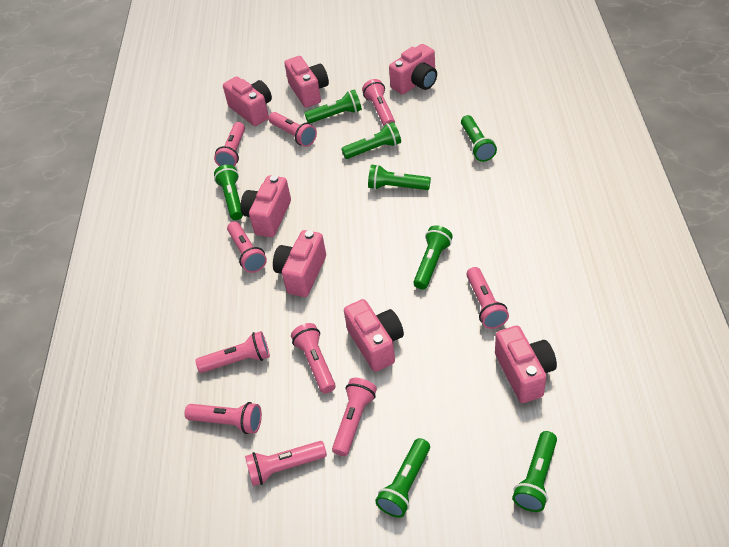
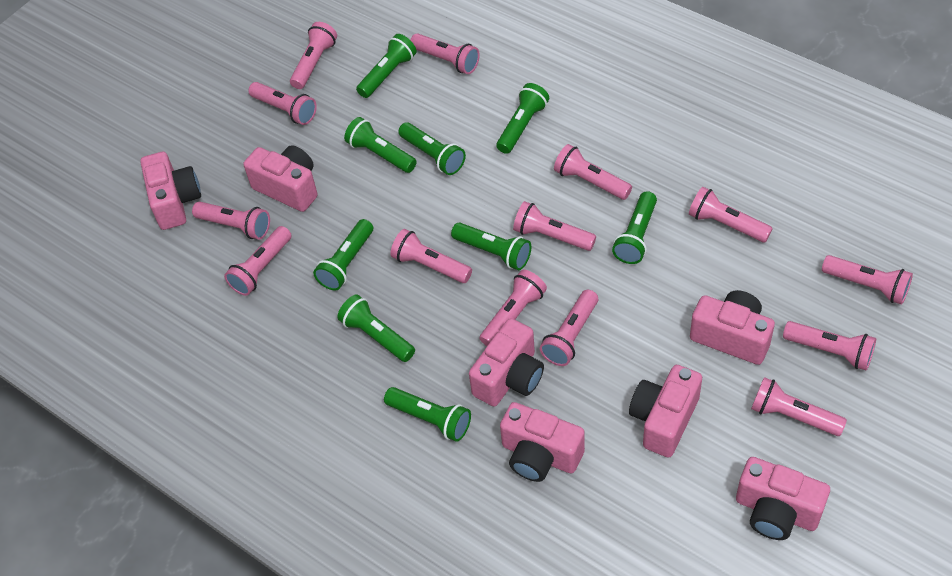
green flashlight: 8 -> 9
pink flashlight: 10 -> 14

